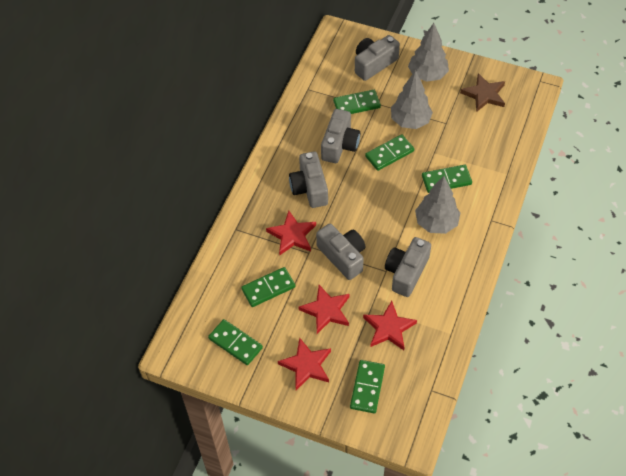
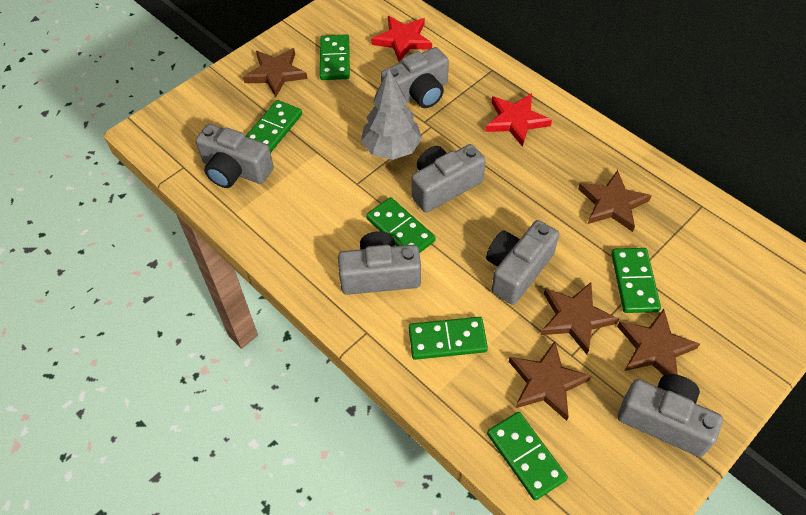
brown star: 1 -> 5
grey camera: 5 -> 6
grey tree: 3 -> 1
red star: 4 -> 2

